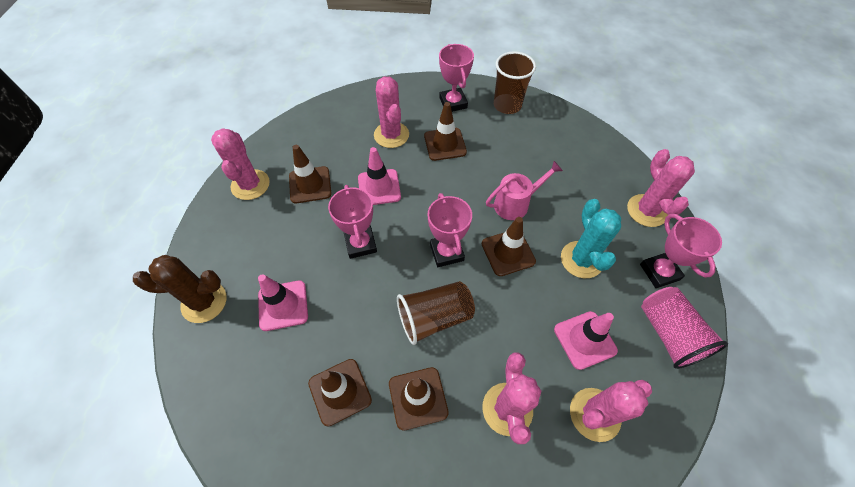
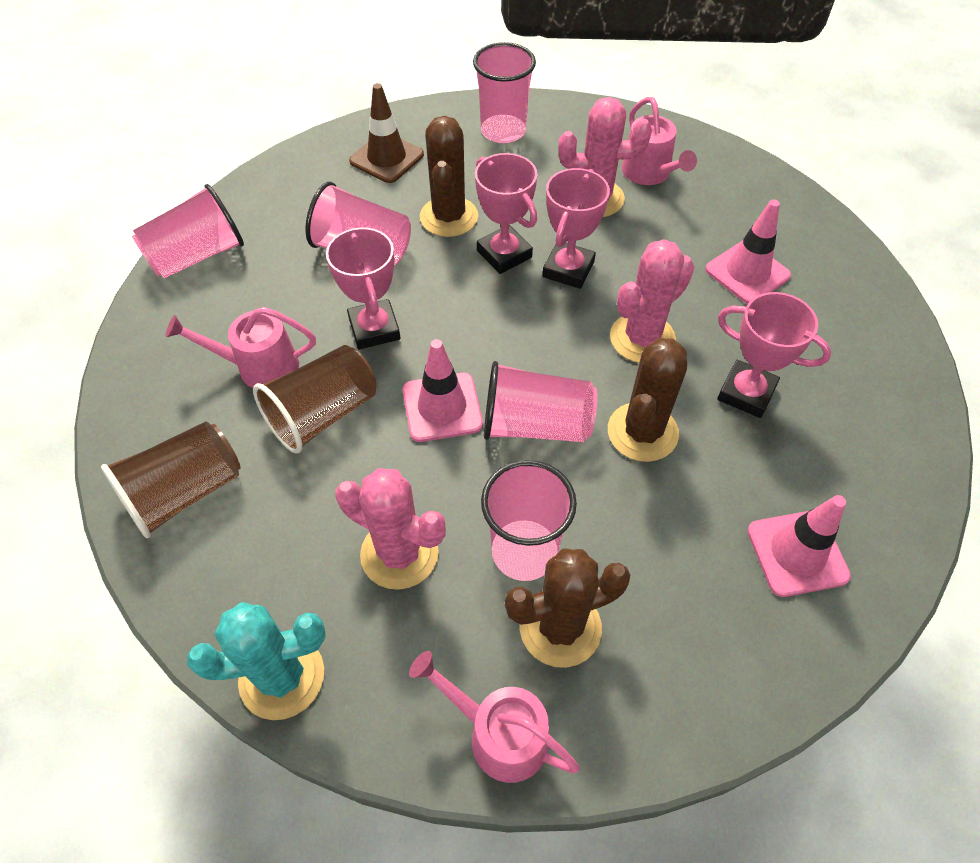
brown cactus: 1 -> 3
brown traffic cone: 5 -> 1
pink cactus: 5 -> 3
pink cup: 1 -> 5
pink watering can: 1 -> 3

